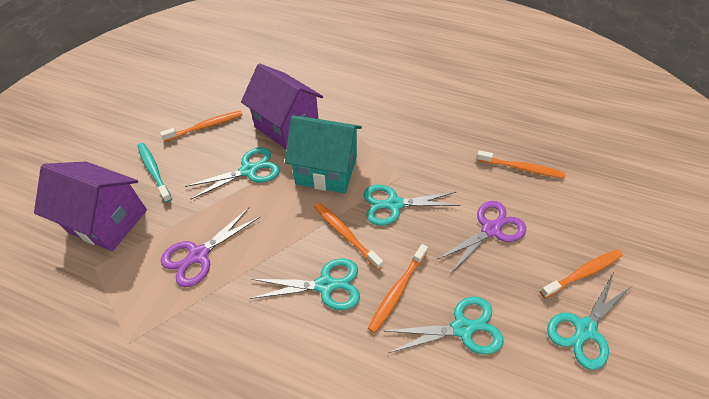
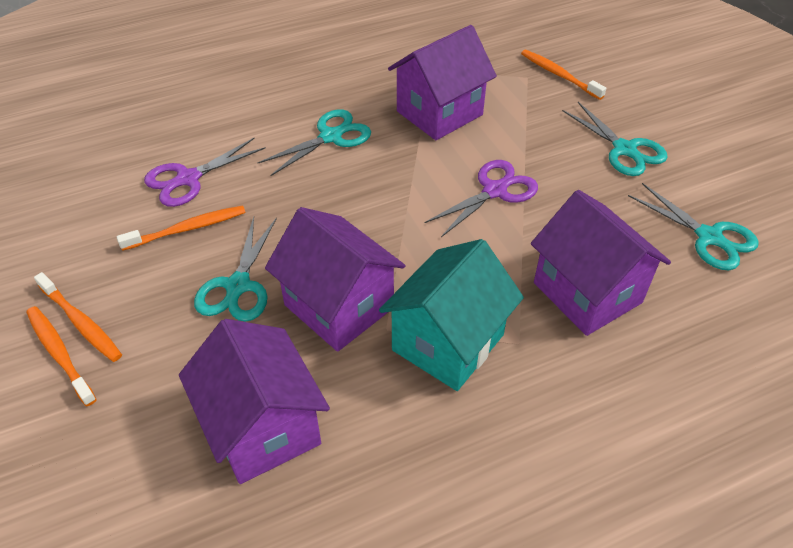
orange toothbrush: 5 -> 4
purple house: 2 -> 4
turquoise scissors: 5 -> 4
turquoise toothbrush: 1 -> 0

